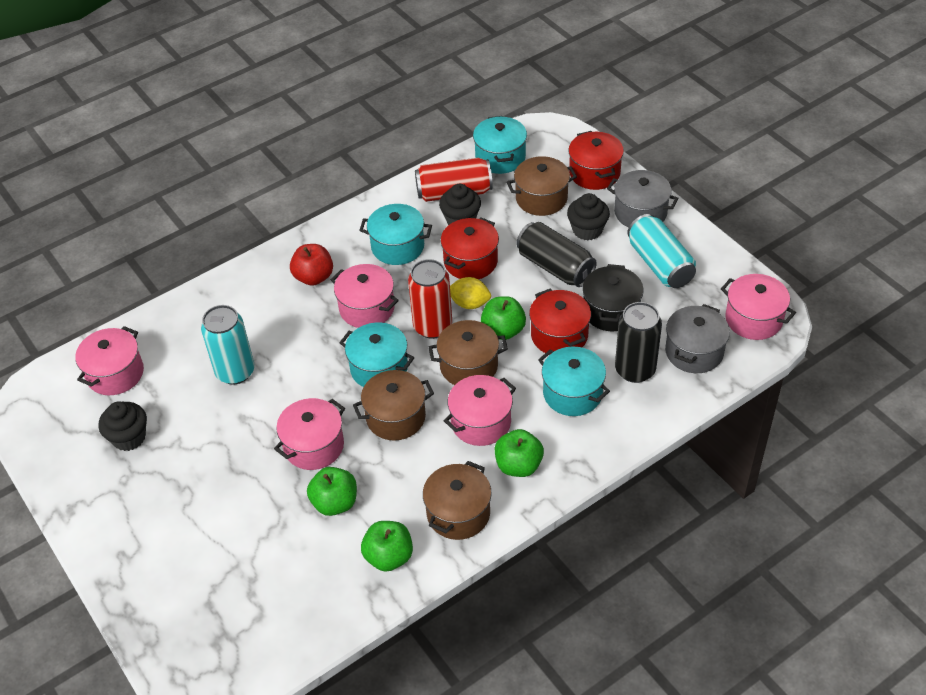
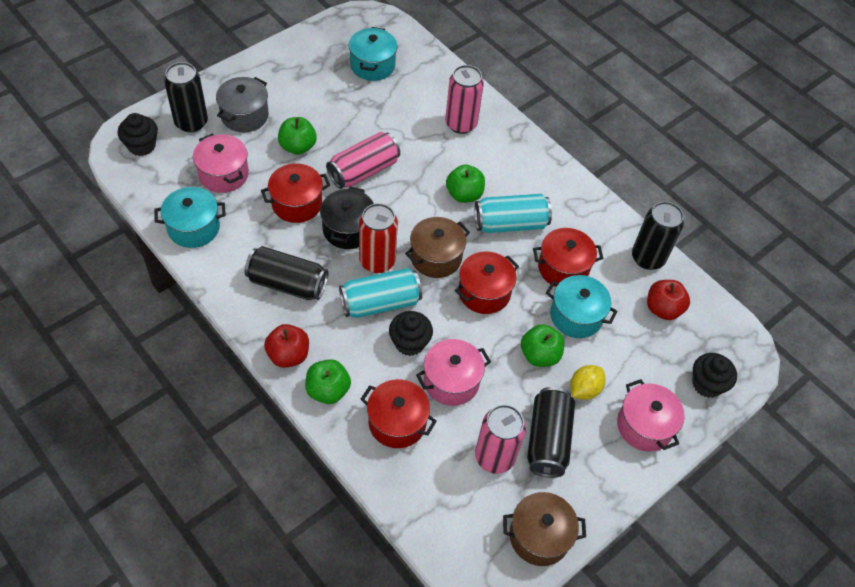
black can: 2 -> 4
brown pot: 4 -> 2
grey pot: 2 -> 1
pink can: 0 -> 3
pink pot: 5 -> 3
red apple: 1 -> 2
red can: 2 -> 1
red pot: 3 -> 4
turquoise pot: 4 -> 3

